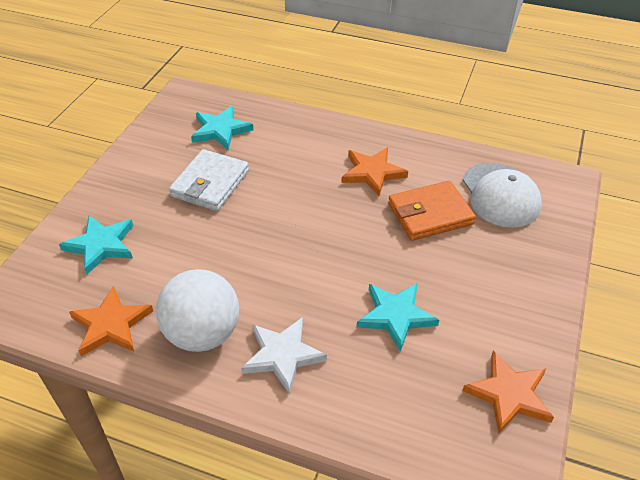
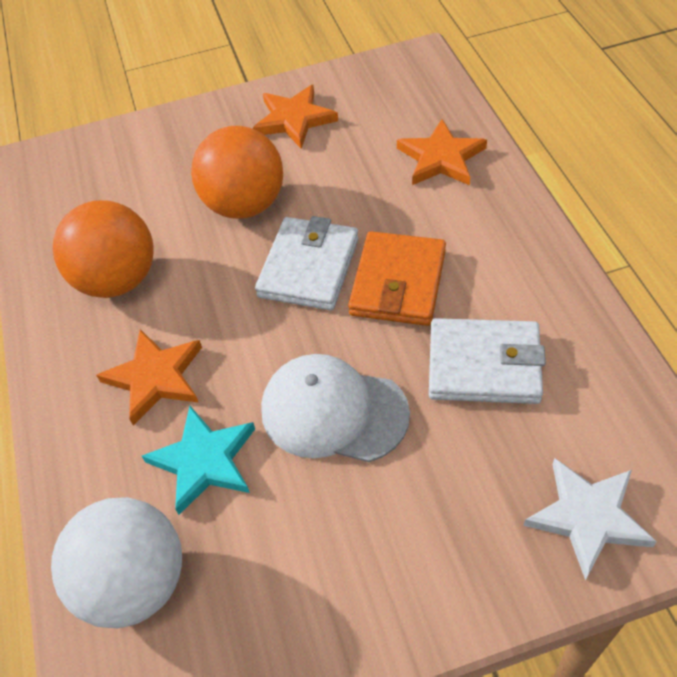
orange ball: 0 -> 2
turquoise star: 3 -> 1
white wallet: 1 -> 2

